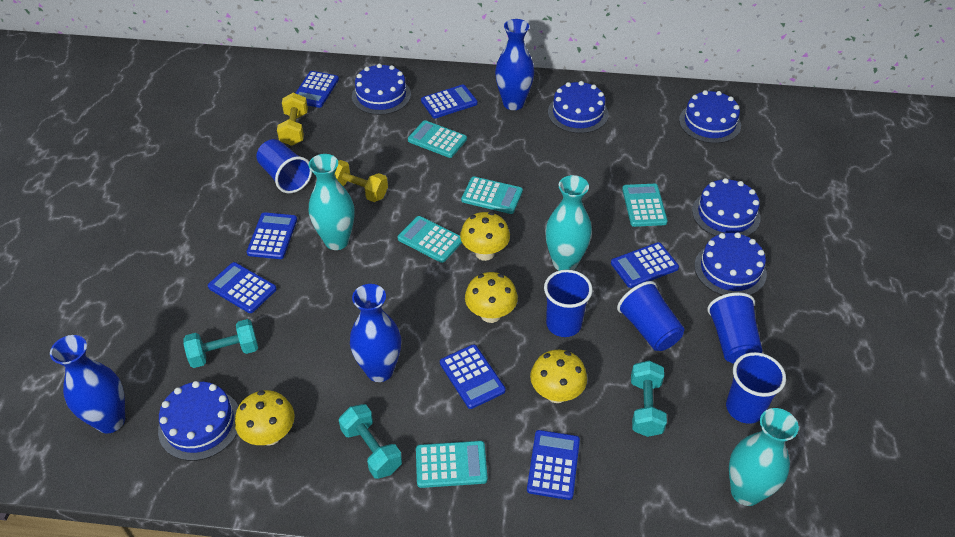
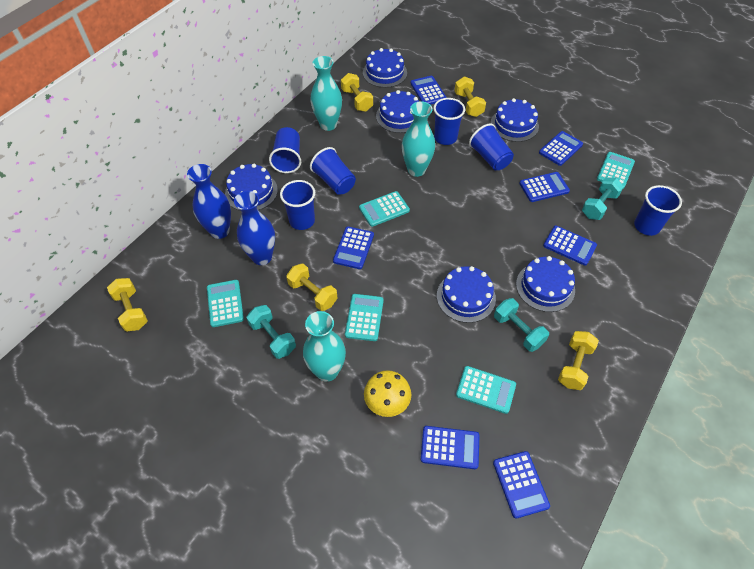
blue cup: 5 -> 6
blue vase: 3 -> 2
yellow dumbbell: 2 -> 5
yellow mushroom: 4 -> 1

